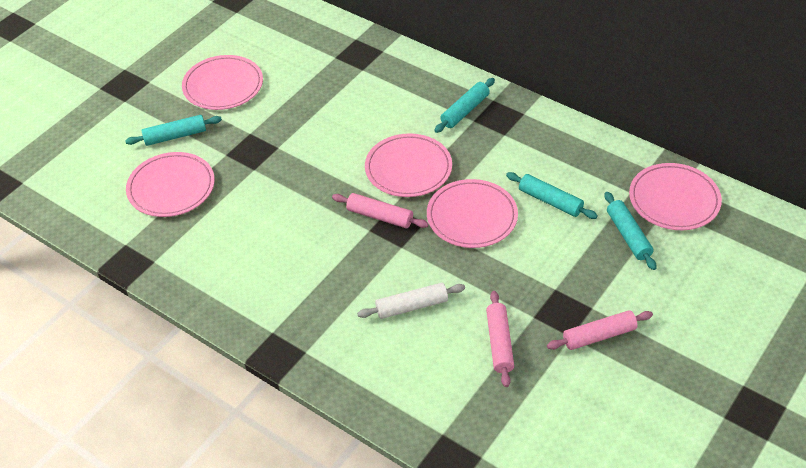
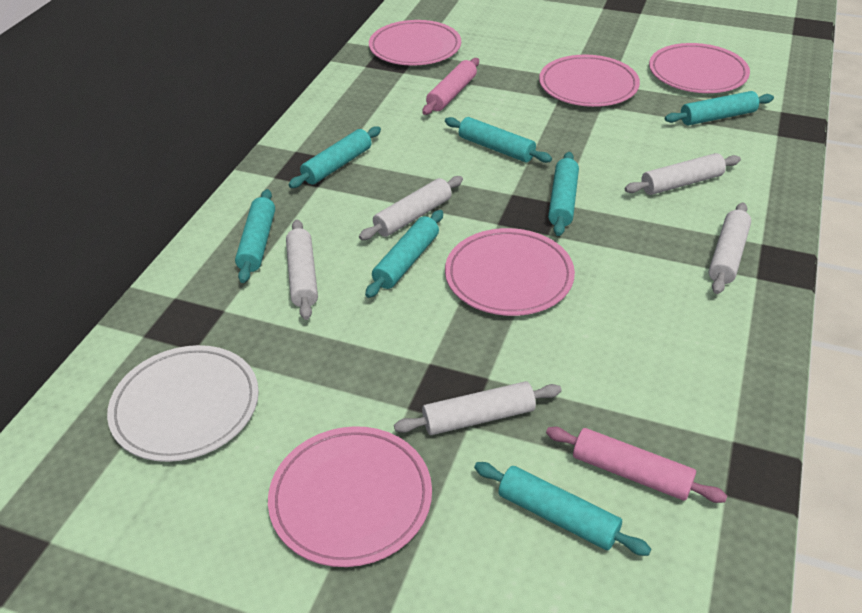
pink rolling pin: 3 -> 2
turquoise rolling pin: 4 -> 7
white plate: 0 -> 1
white rolling pin: 1 -> 5

